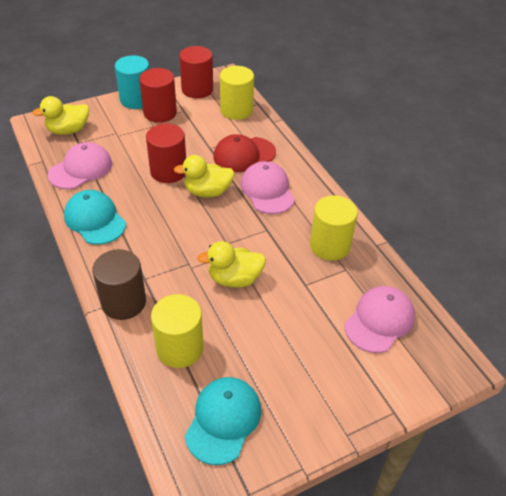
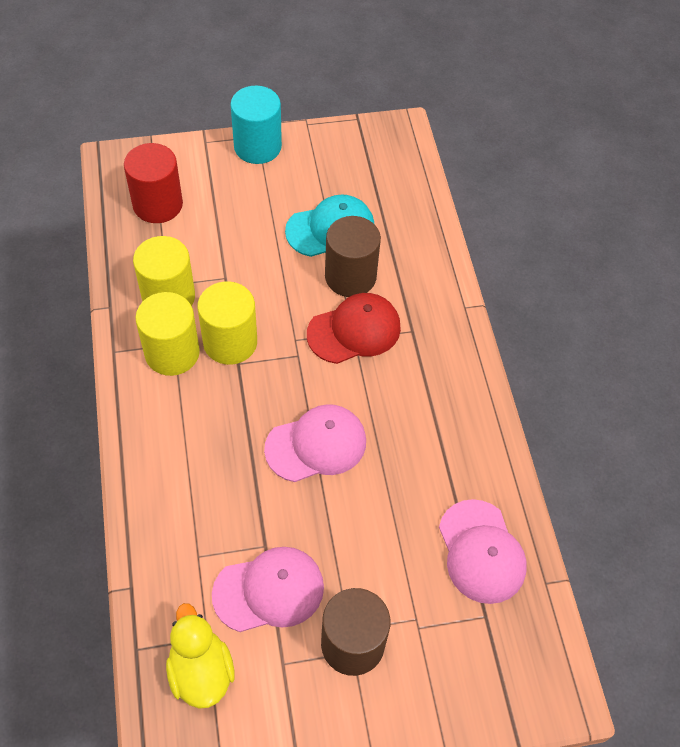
brown cylinder: 1 -> 2
red cylinder: 3 -> 1
turquoise cap: 2 -> 1
yellow duck: 3 -> 1

